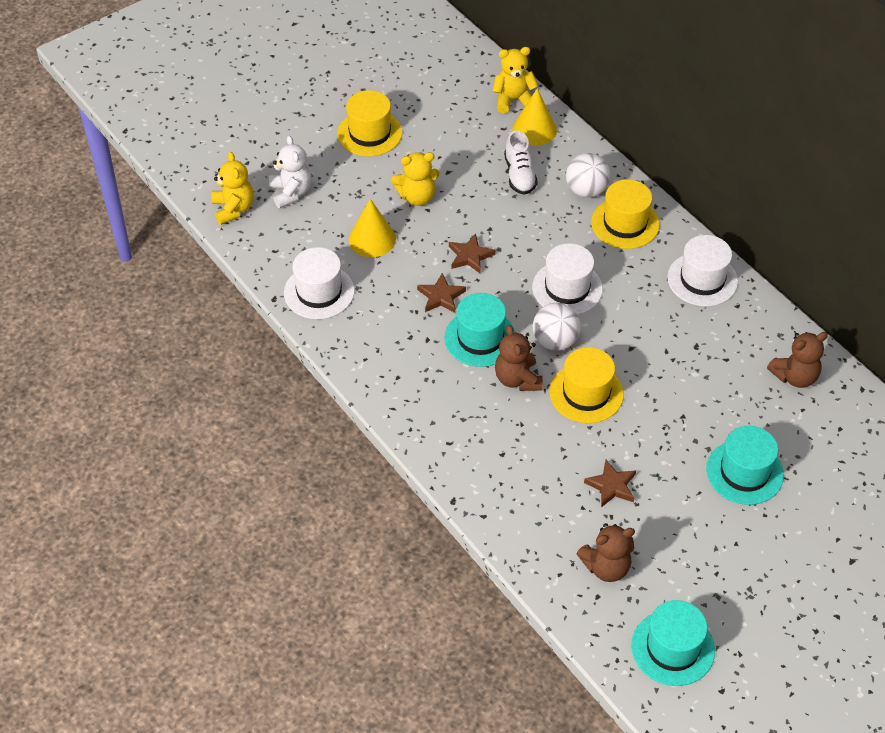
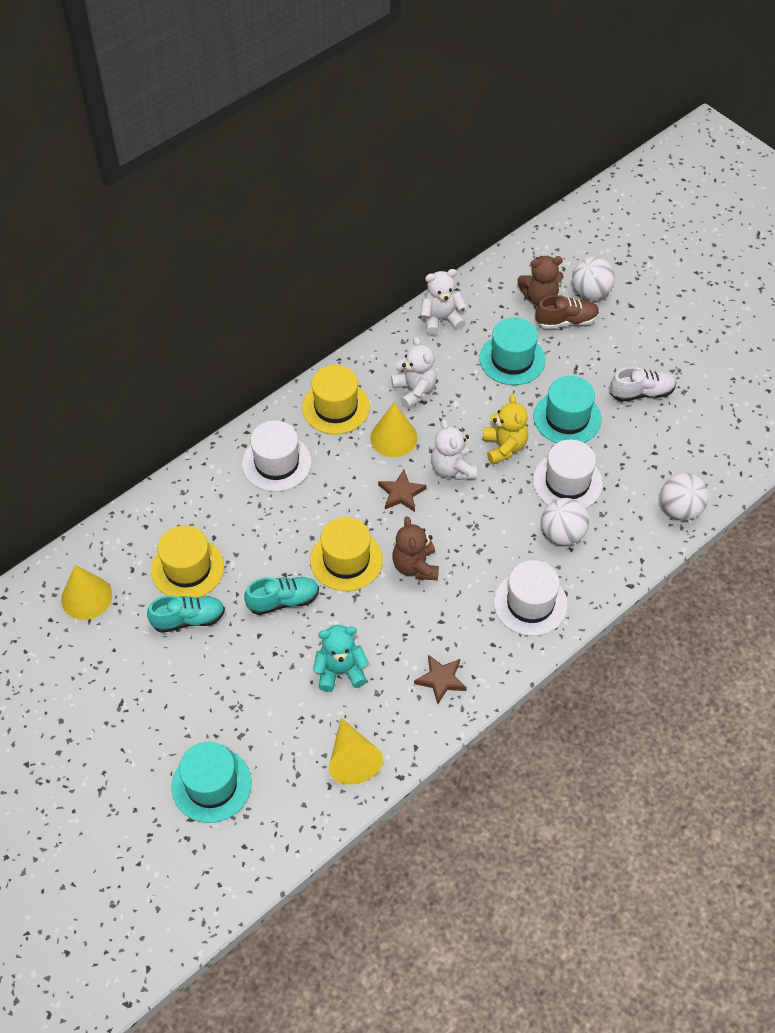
brown shoe: 0 -> 1
brown star: 3 -> 2
brown teddy bear: 3 -> 2
turquoise shoe: 0 -> 2
turquoise teddy bear: 0 -> 1
white ball: 2 -> 3
white teddy bear: 1 -> 3
yellow cone: 2 -> 3
yellow teddy bear: 3 -> 1

